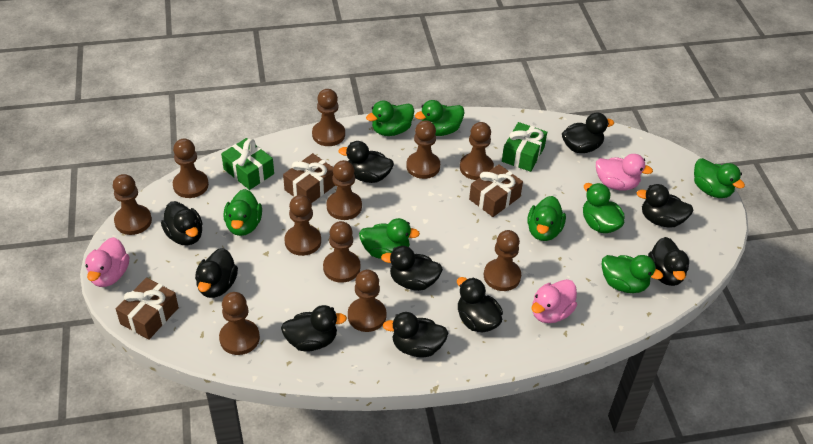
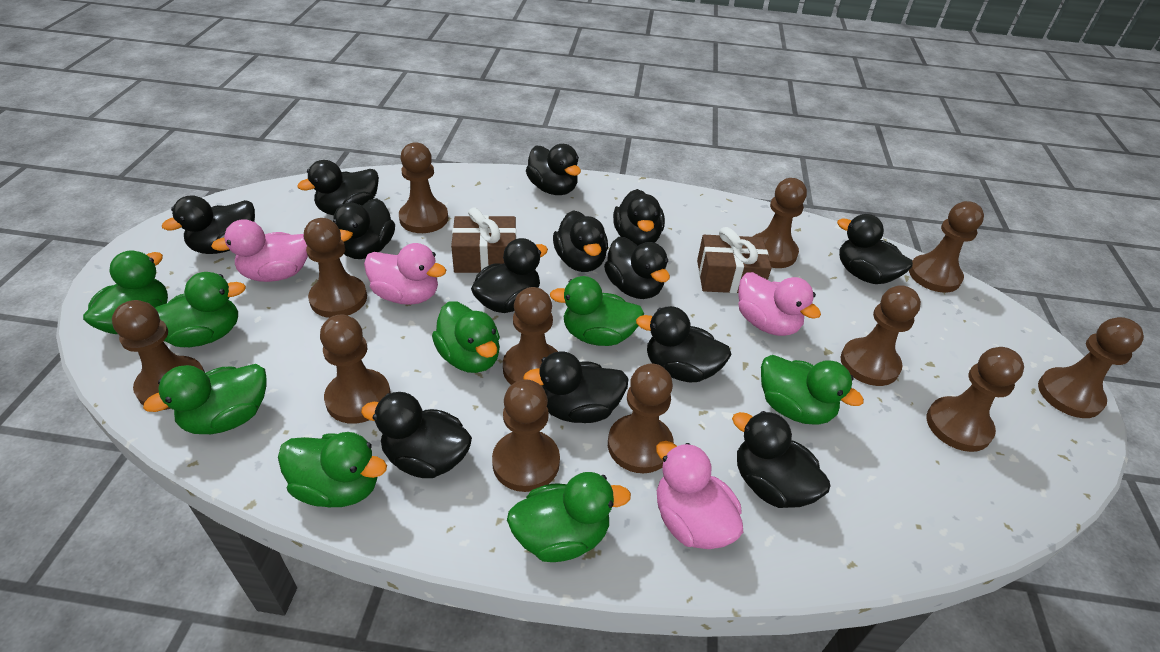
black duck: 10 -> 13
brown gift: 3 -> 2
brown pawn: 11 -> 12
green gift: 2 -> 0
pink duck: 3 -> 4

